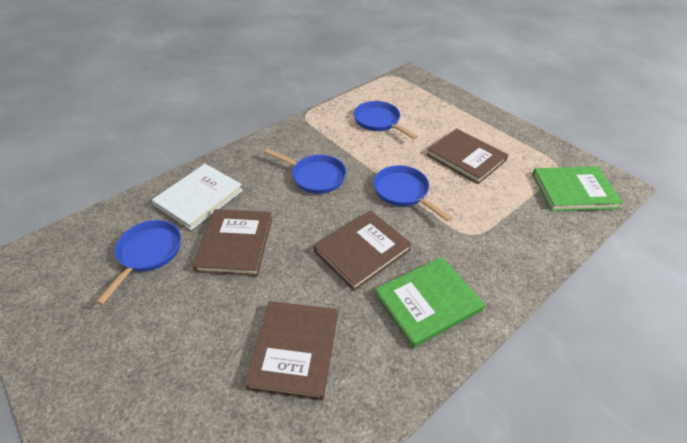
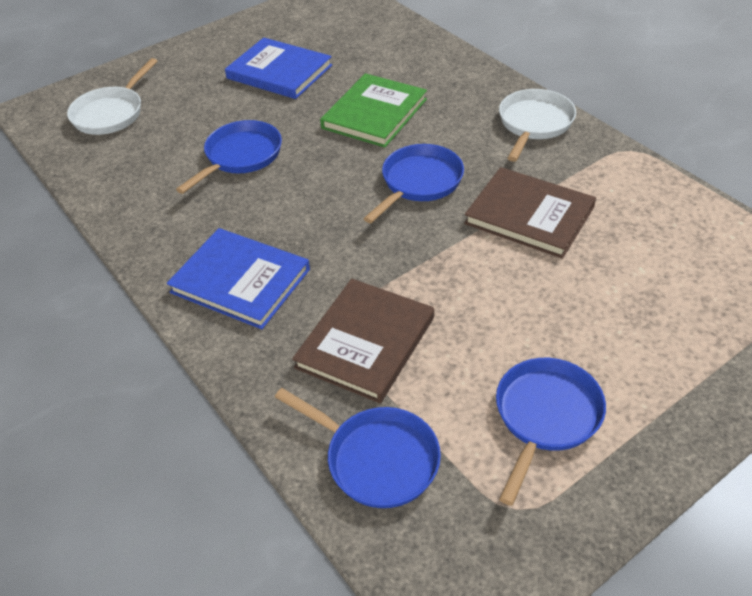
blue book: 0 -> 2
brown book: 4 -> 2
green book: 2 -> 1
white book: 1 -> 0
white pan: 0 -> 2

